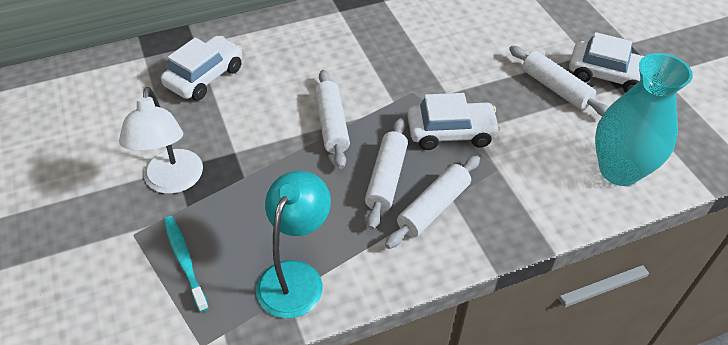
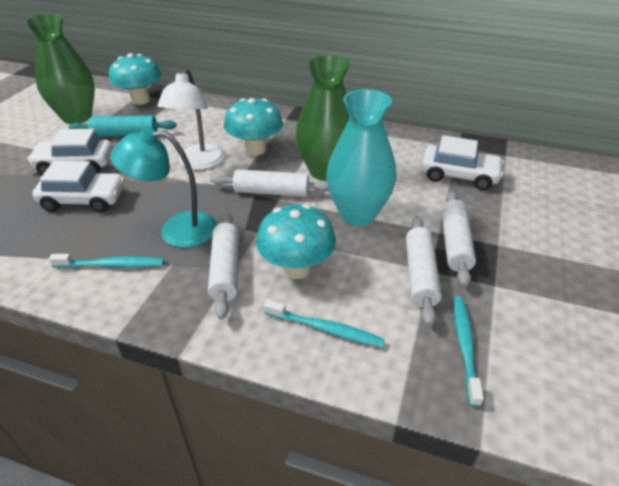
green vase: 0 -> 2
turquoise mushroom: 0 -> 3
turquoise rolling pin: 0 -> 1
turquoise toothbrush: 1 -> 3

